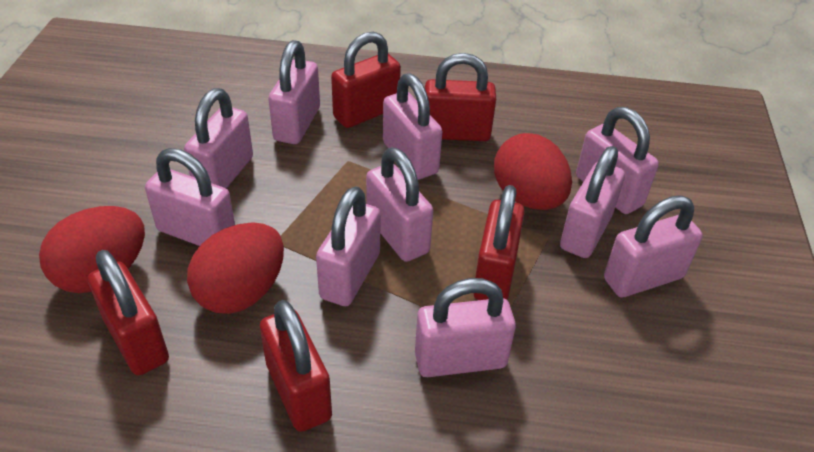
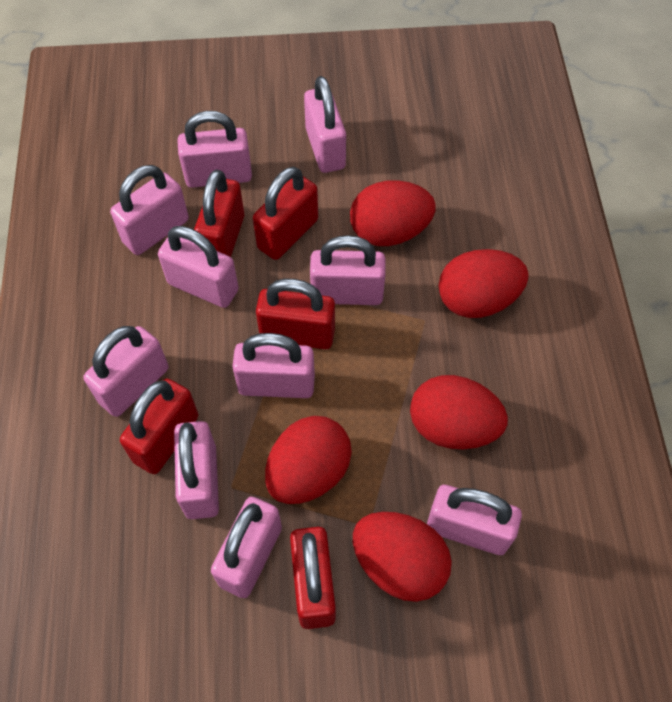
red egg: 3 -> 5

